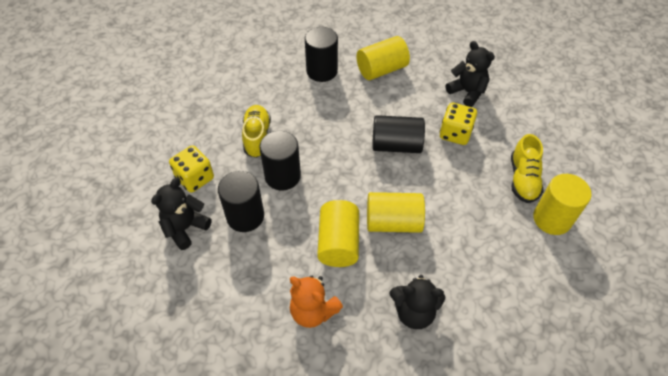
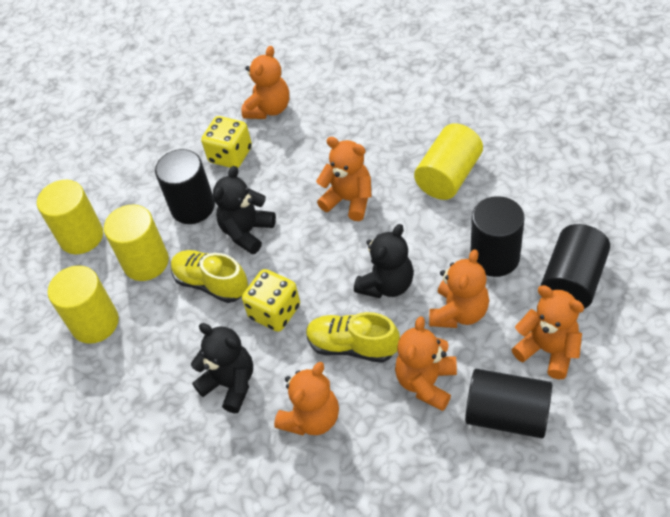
orange teddy bear: 1 -> 6

